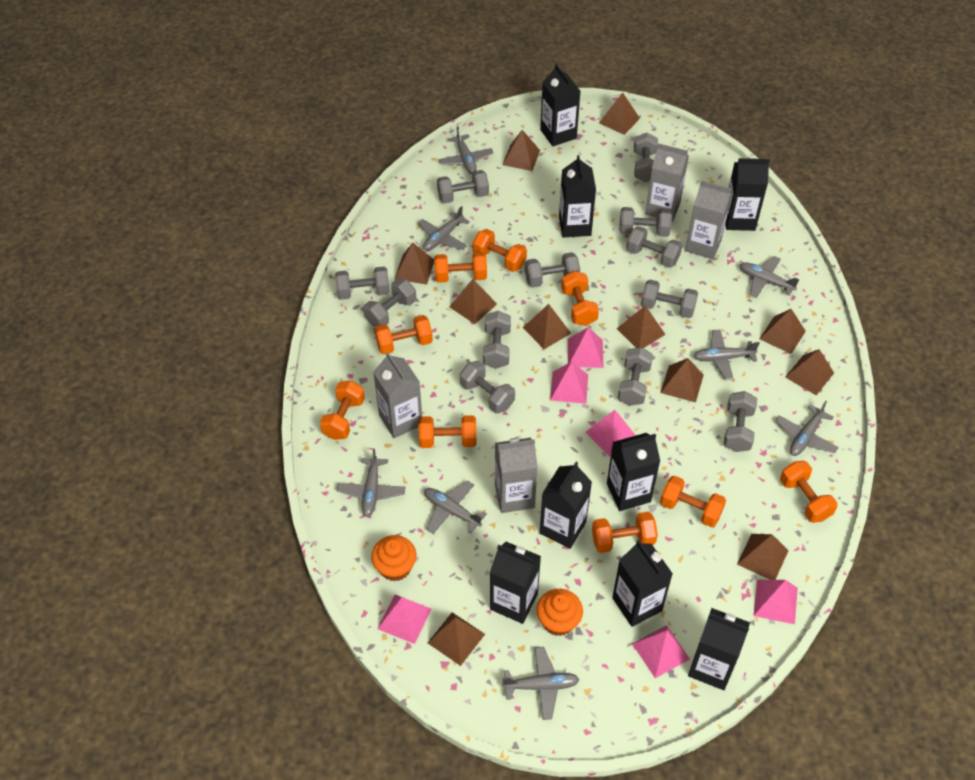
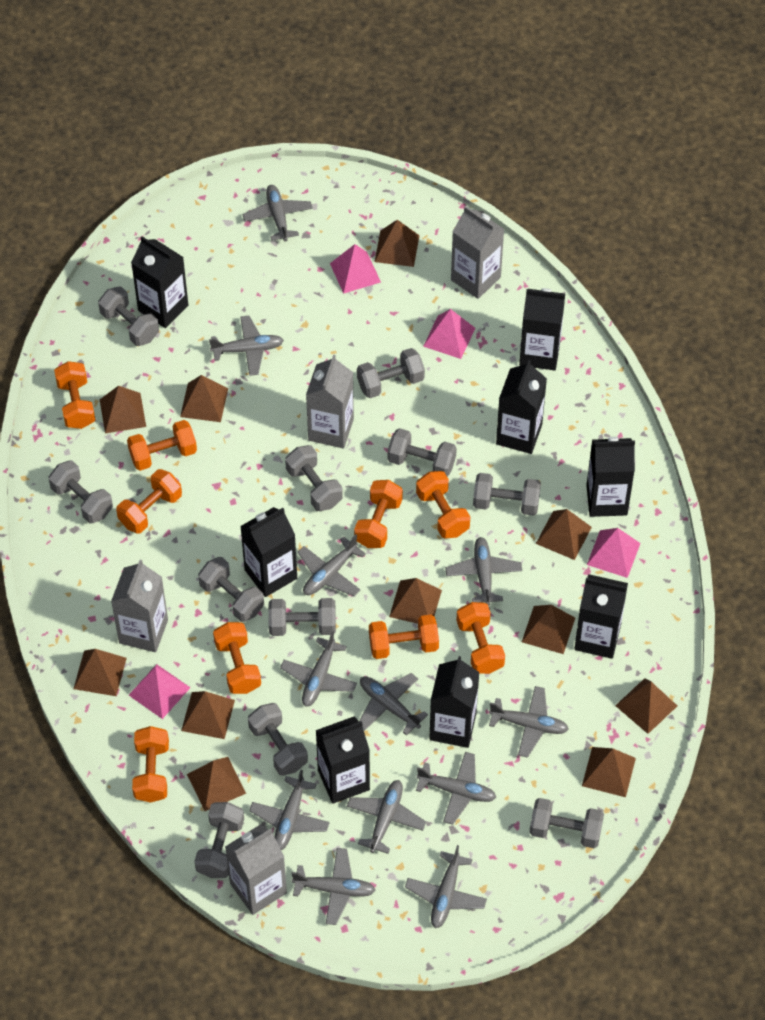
grey dumbbell: 12 -> 11
grey plane: 8 -> 12
orange cupcake: 2 -> 0
pink pyramid: 6 -> 4

